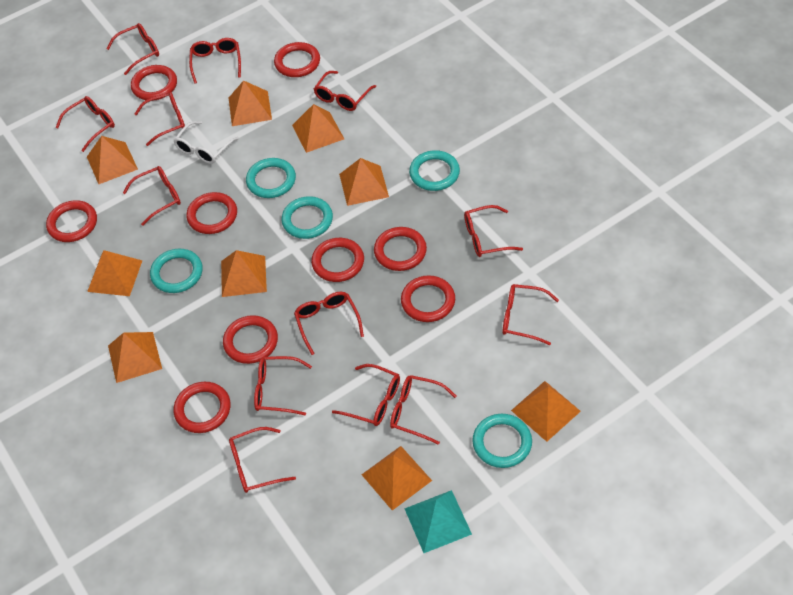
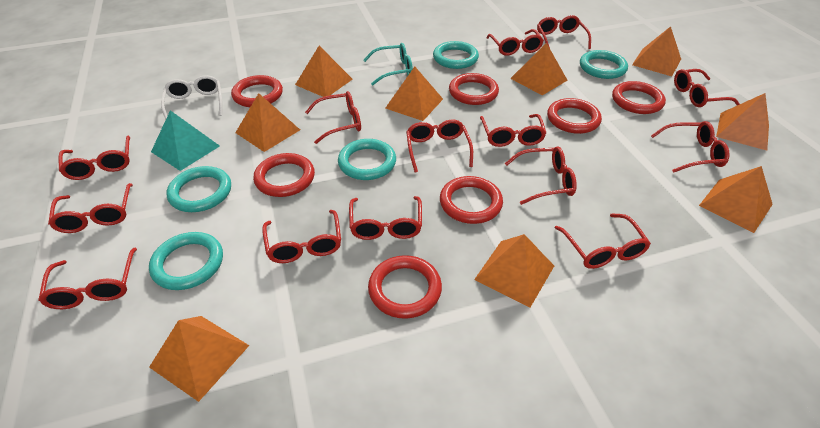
red glasses: 13 -> 14
red ring: 9 -> 7
turquoise glasses: 0 -> 1

